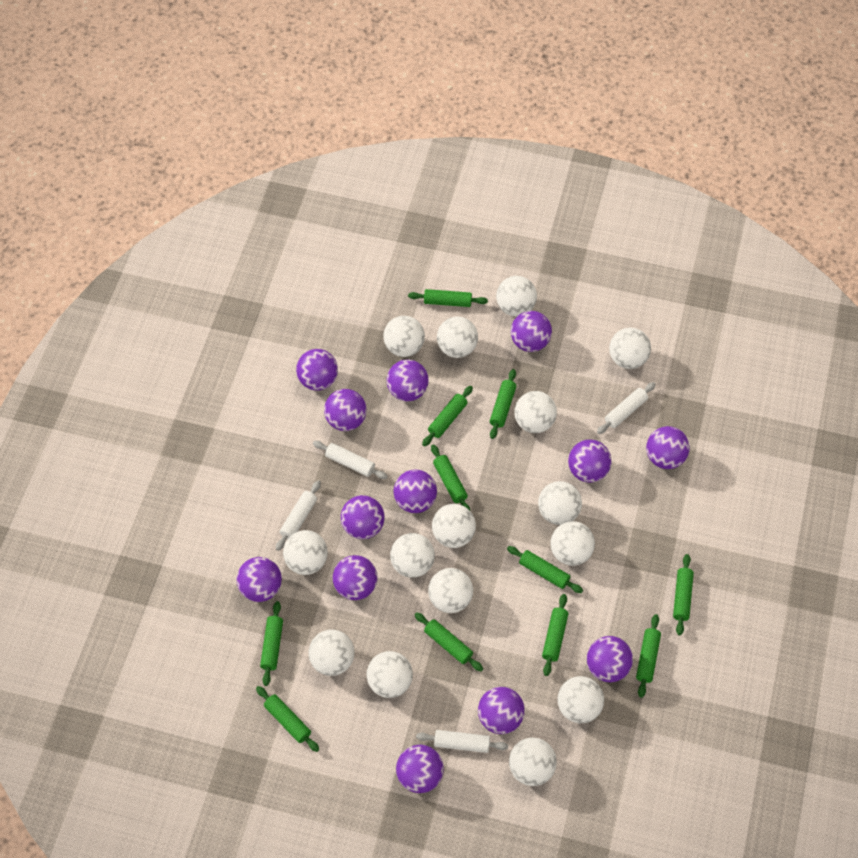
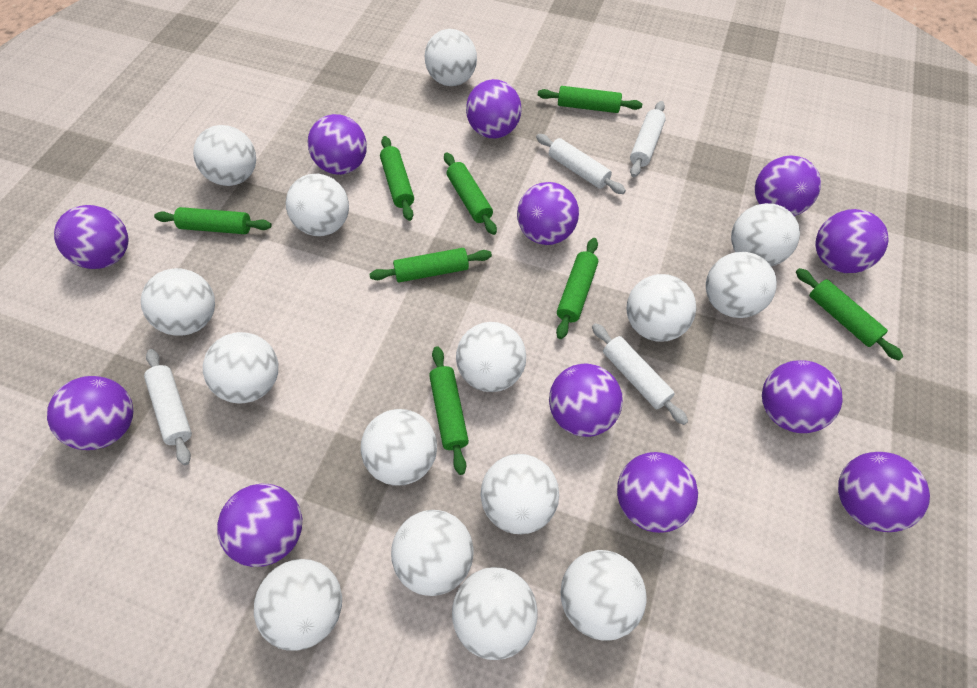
green rolling pin: 11 -> 8
purple ball: 13 -> 12

